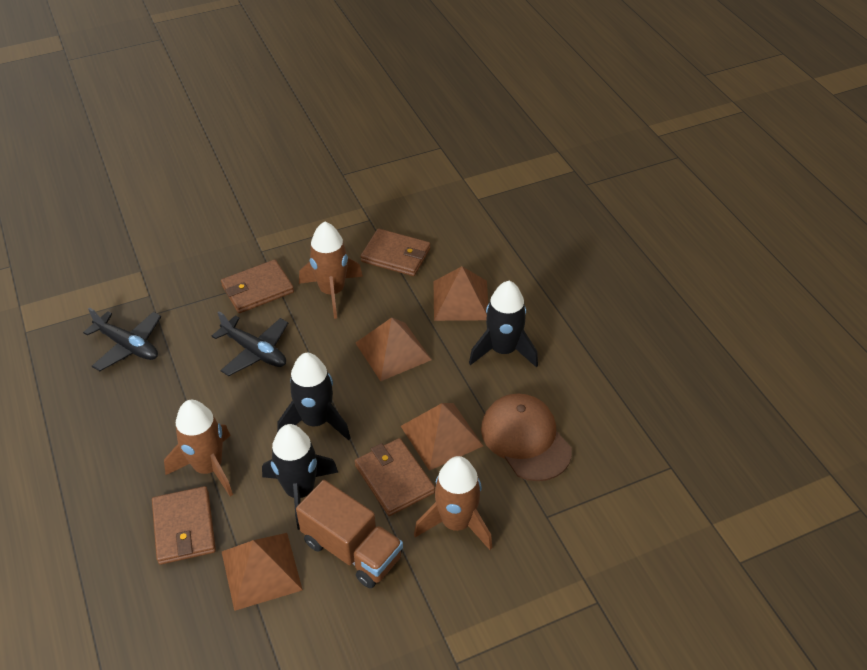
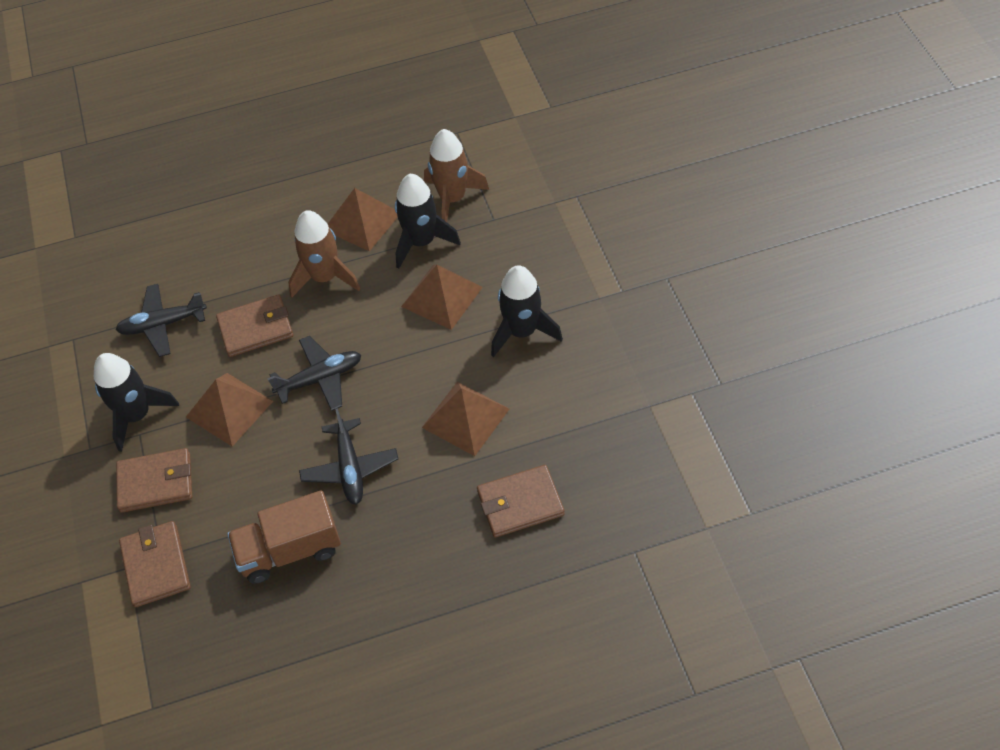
black plane: 2 -> 3
brown cap: 1 -> 0
brown rocket: 3 -> 2

